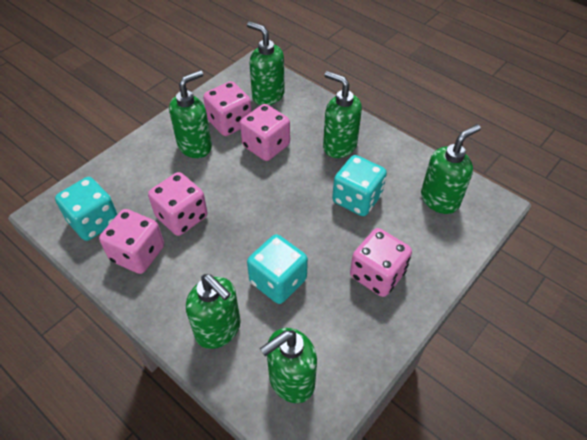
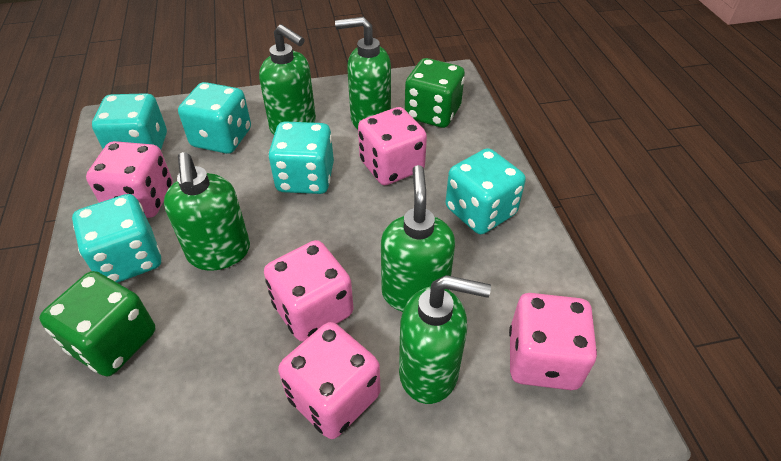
green dice: 0 -> 2
green soap dispenser: 6 -> 5
turquoise dice: 3 -> 5

